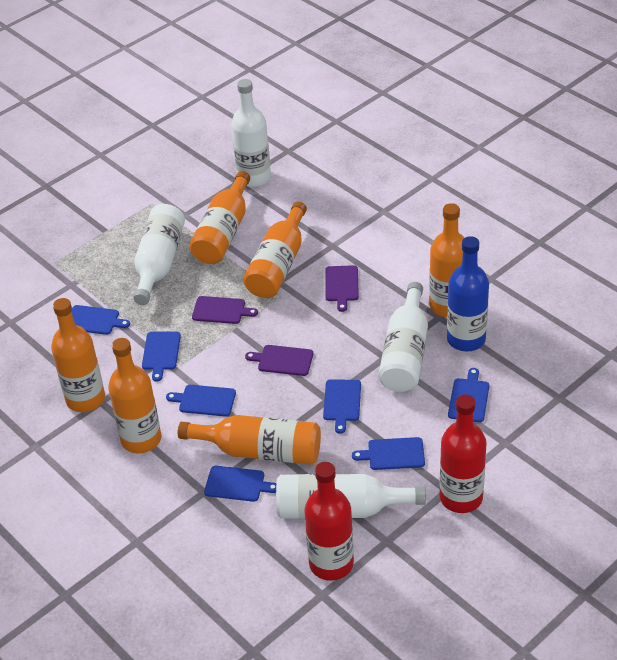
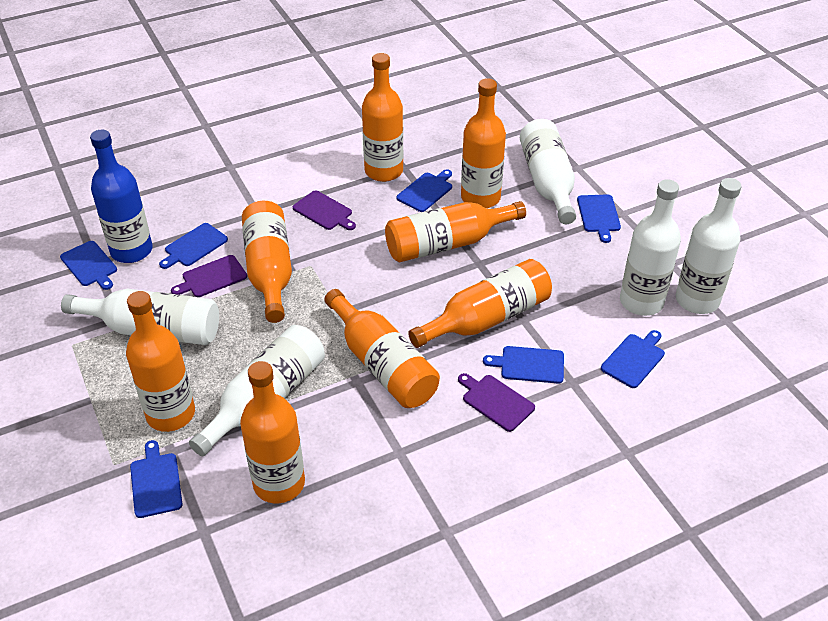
orange bottle: 6 -> 8
red bottle: 2 -> 0
white bottle: 4 -> 5

